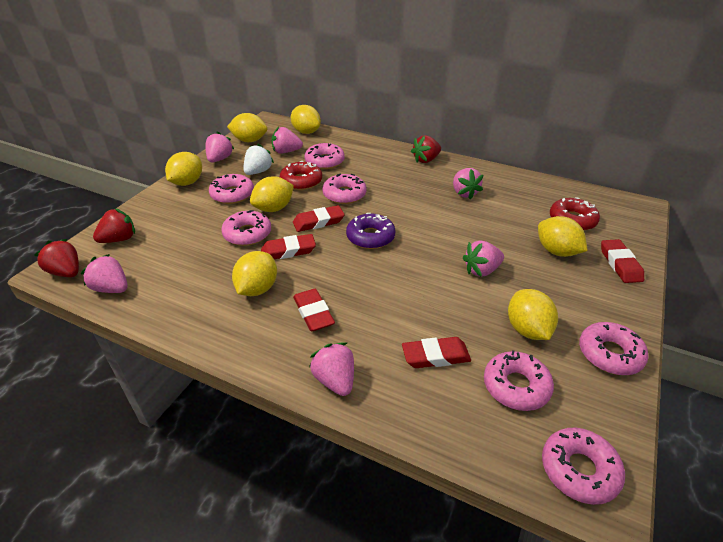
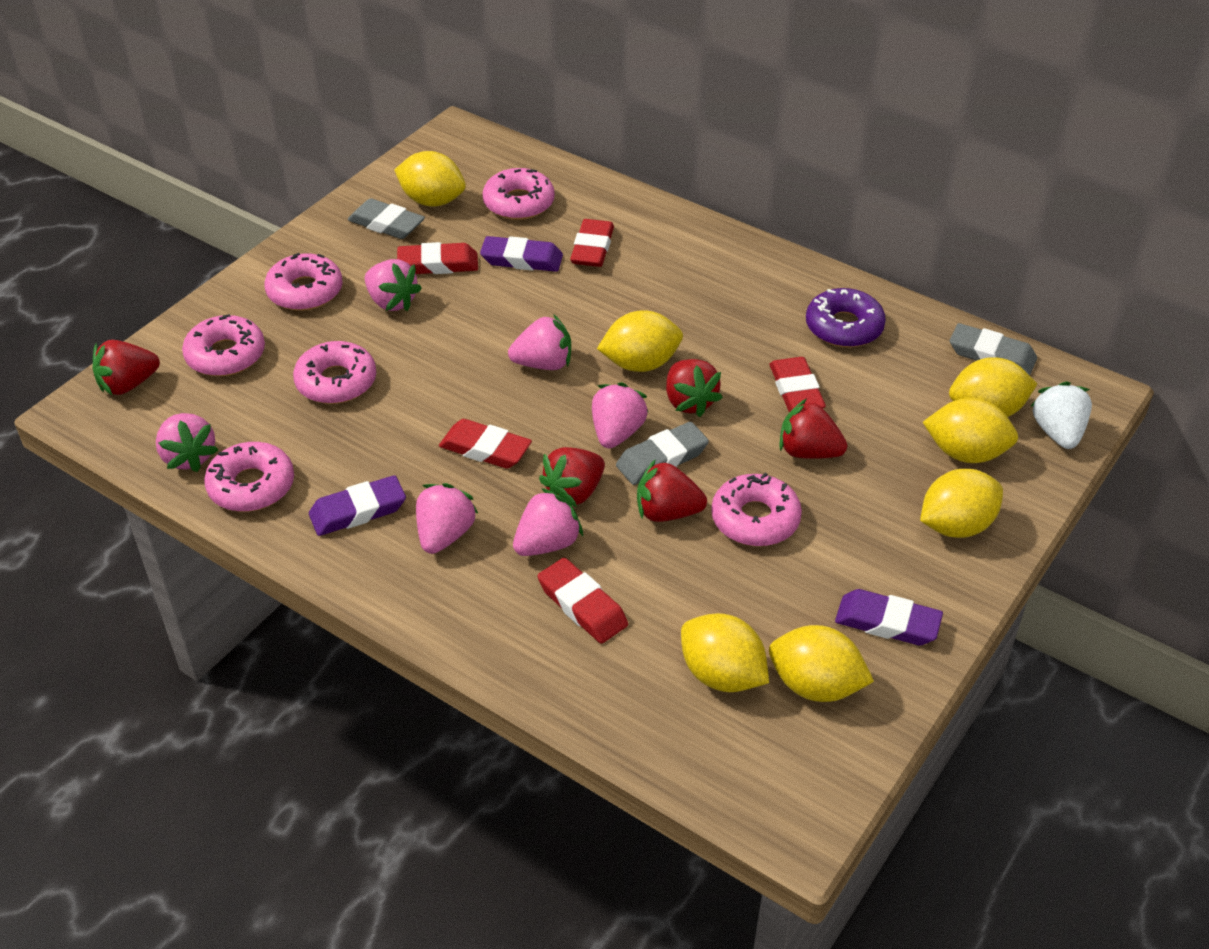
grey eraser: 0 -> 3
pink donut: 7 -> 6
purple eraser: 0 -> 3
red donut: 2 -> 0
red strawberry: 3 -> 5

